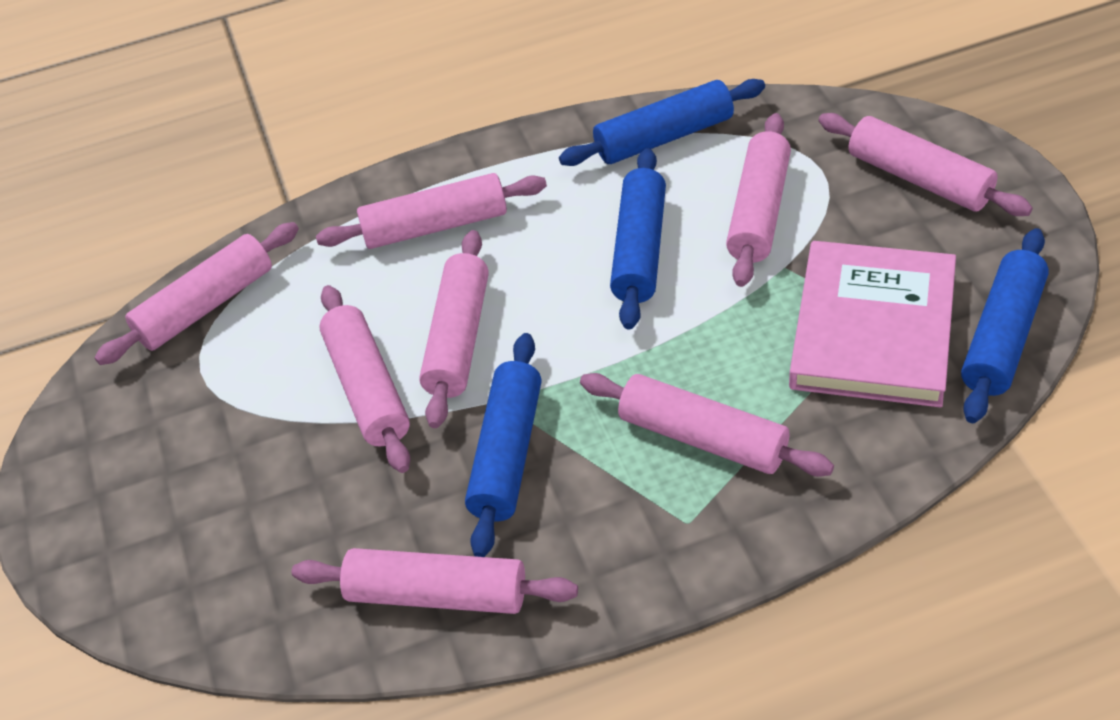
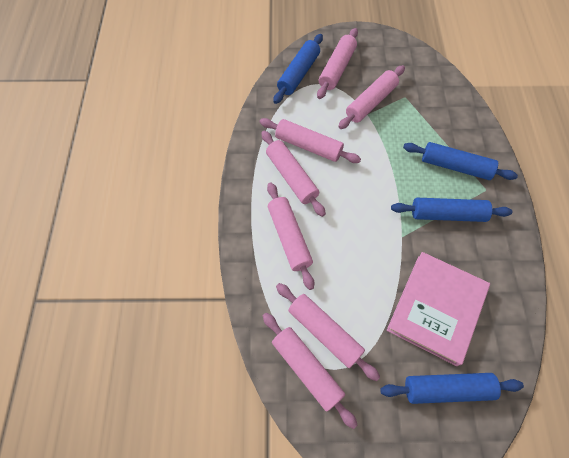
pink rolling pin: 8 -> 7

